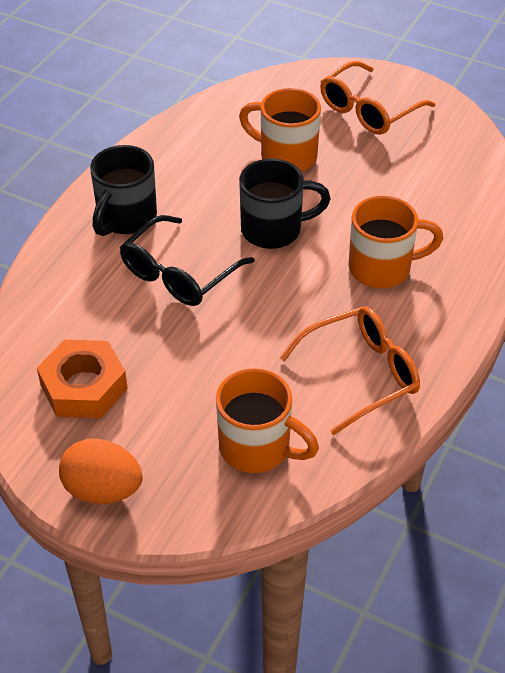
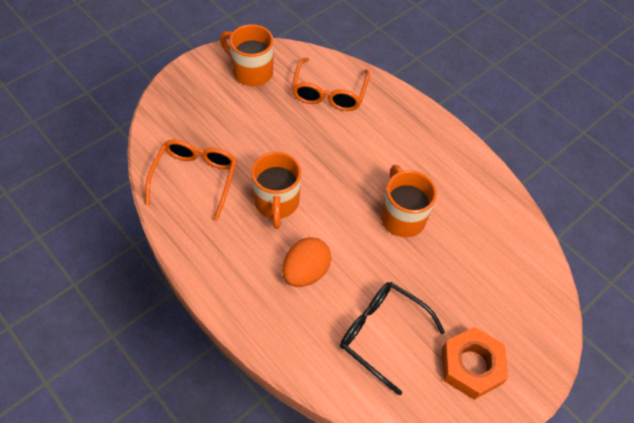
black mug: 2 -> 0

